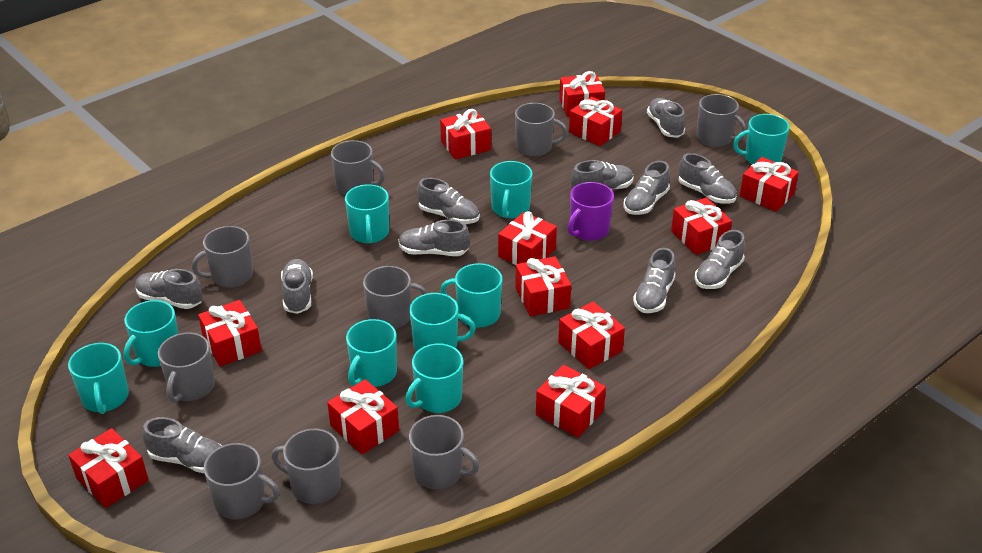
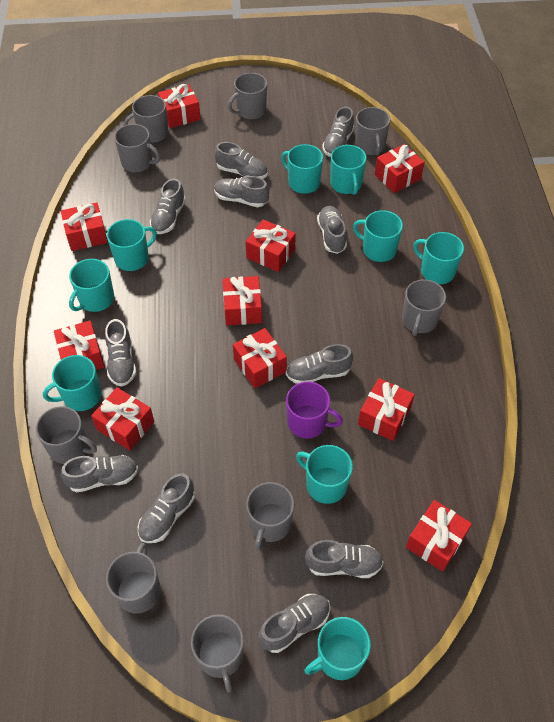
red gift: 12 -> 10

